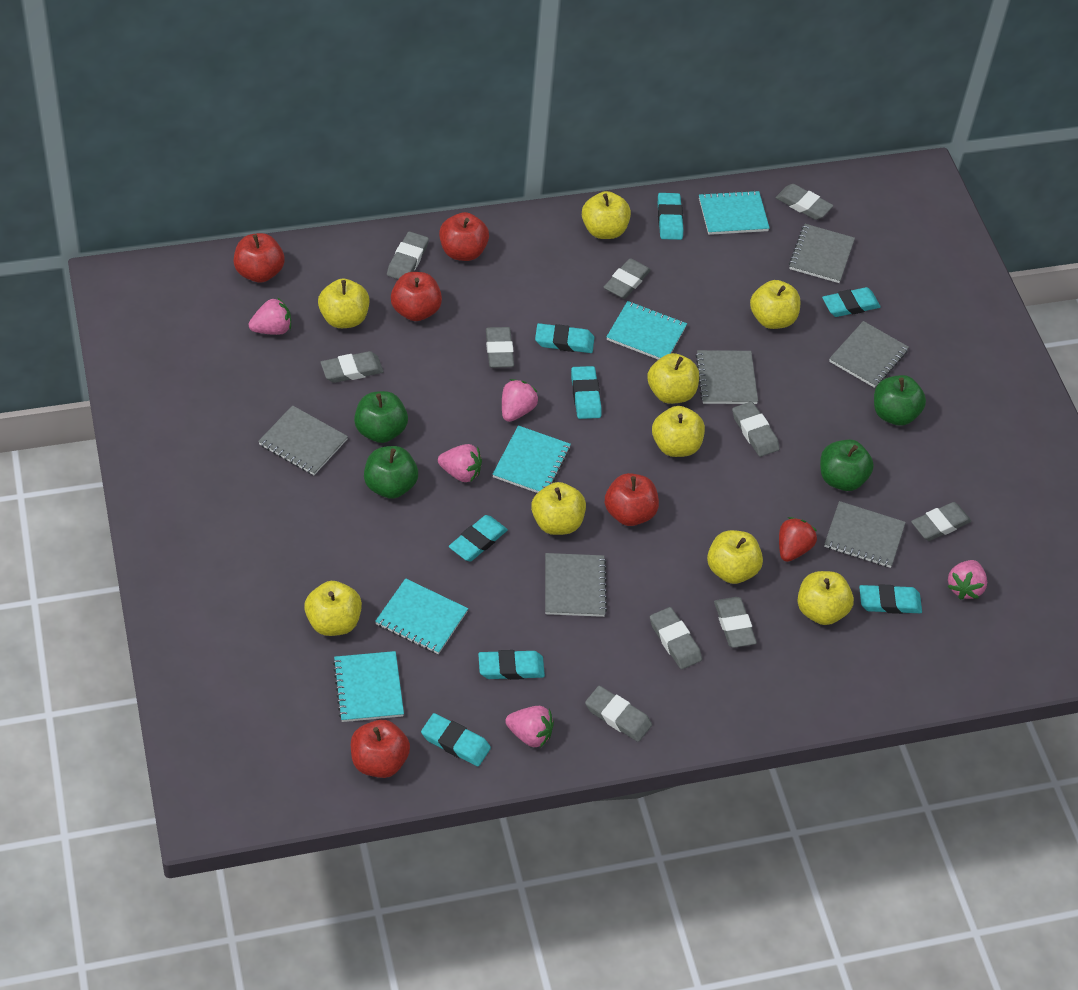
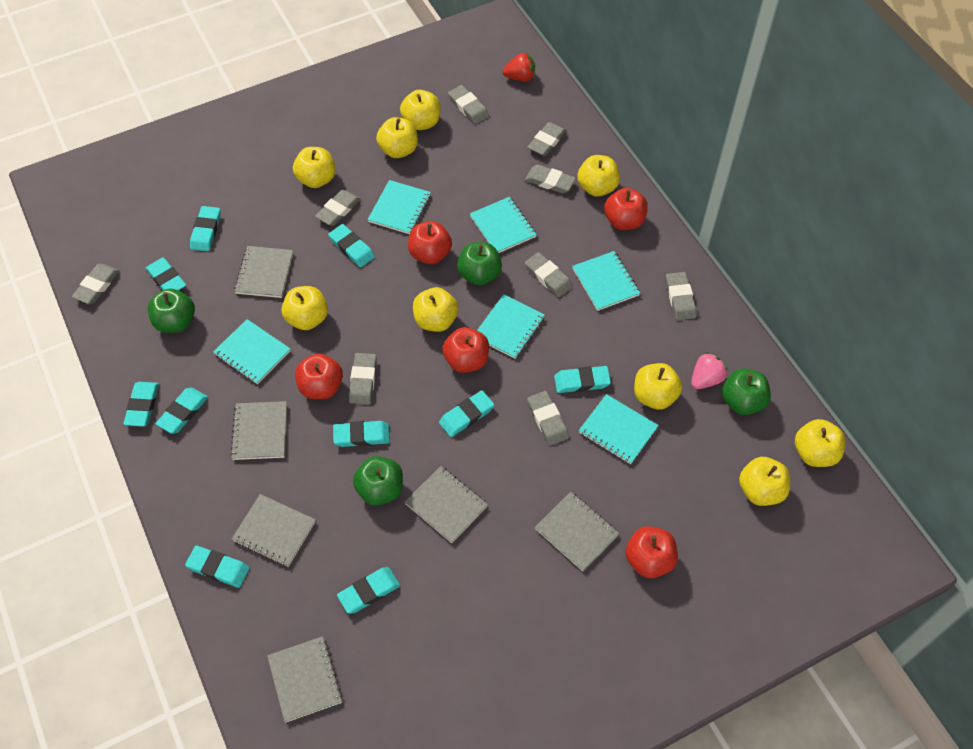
grey eraser: 10 -> 9
pink strawberry: 5 -> 1
turquoise eraser: 8 -> 10
turquoise notebook: 5 -> 6

